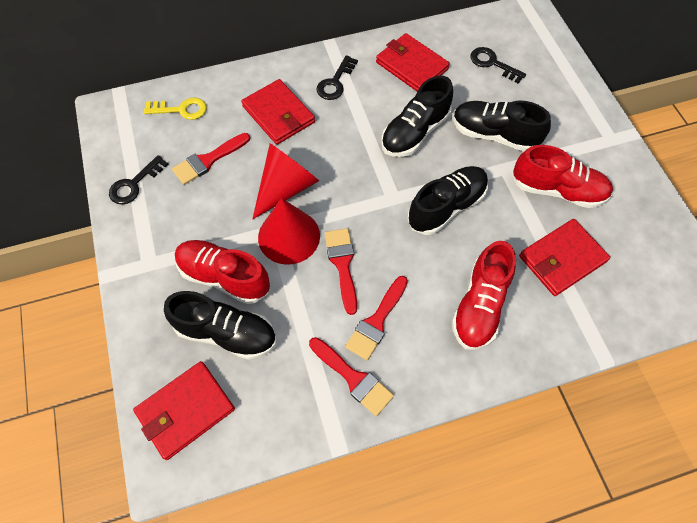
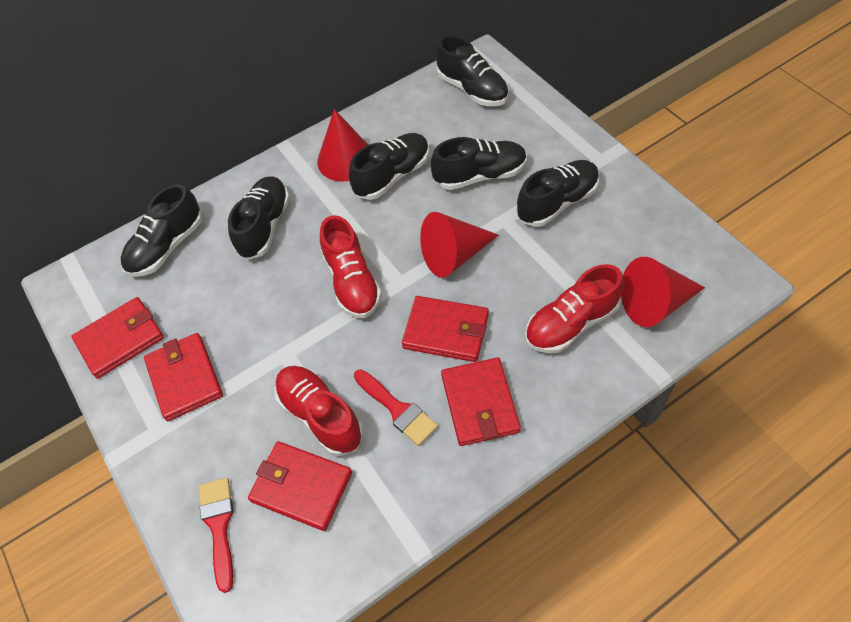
black key: 3 -> 0
black shoe: 4 -> 6
red brush: 4 -> 2
red cone: 2 -> 3
red wallet: 4 -> 5
yellow key: 1 -> 0

